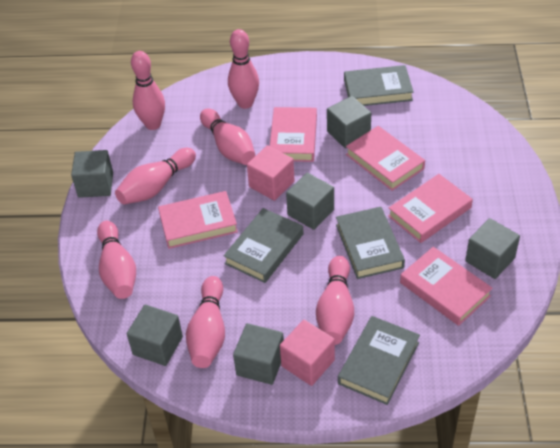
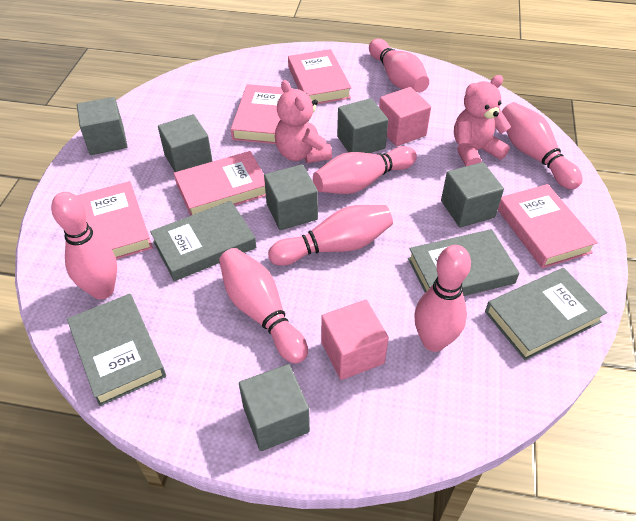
pink teddy bear: 0 -> 2

